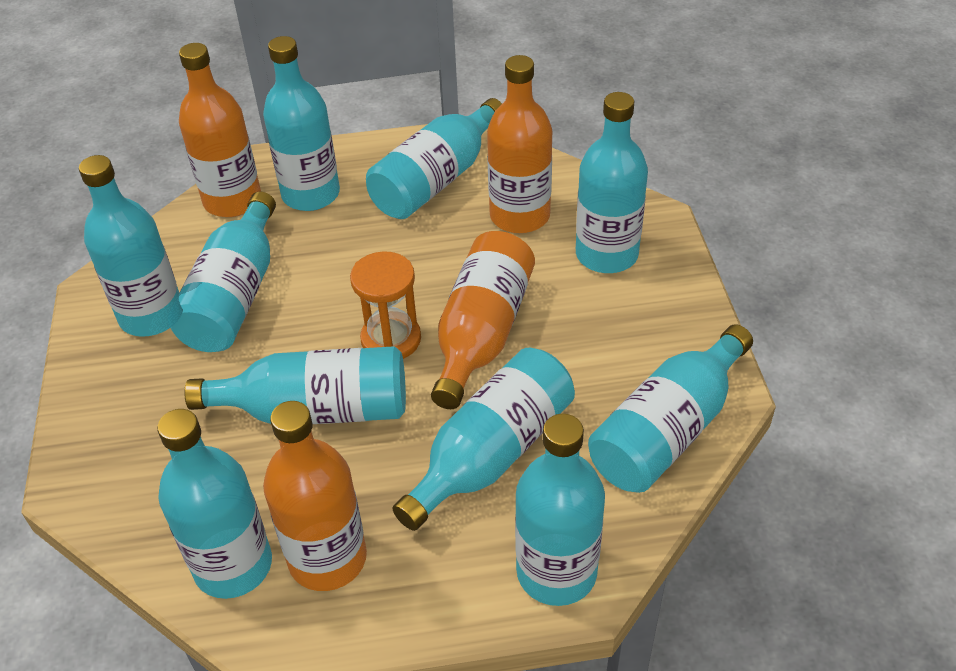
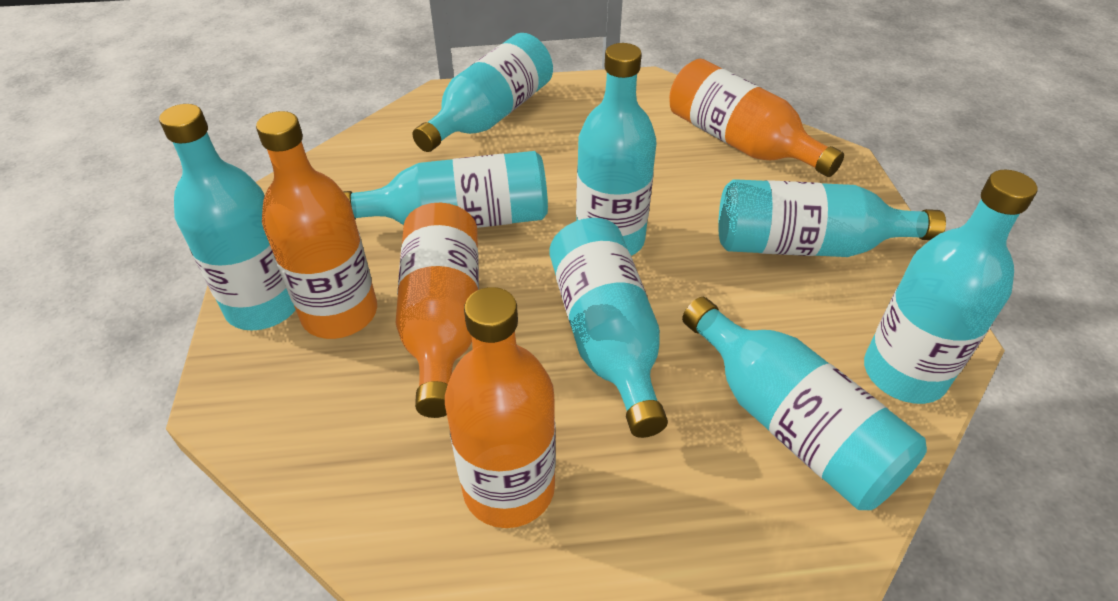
orange hourglass: 1 -> 0
turquoise bottle: 10 -> 8

